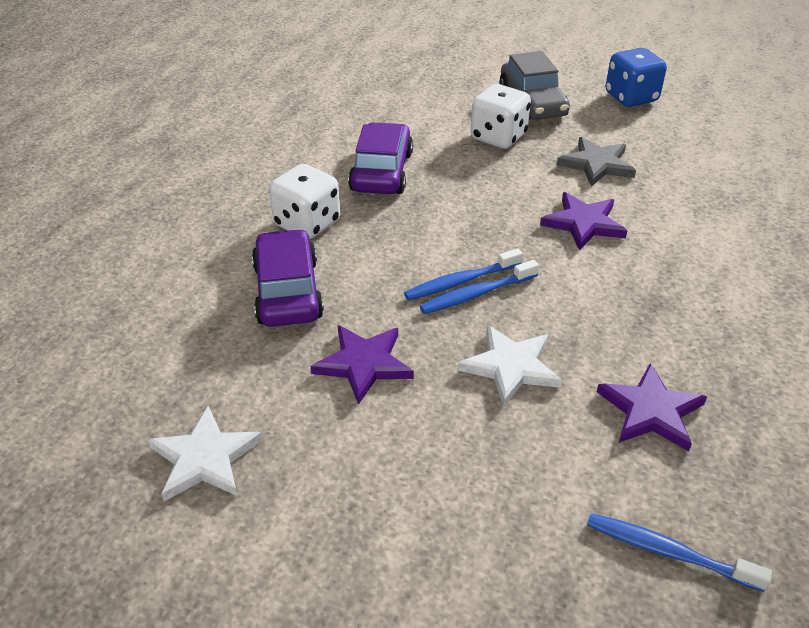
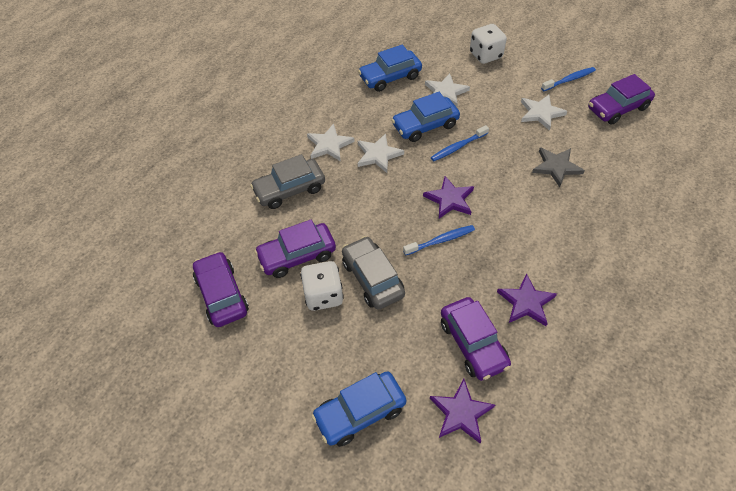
blue car: 0 -> 3
blue dice: 1 -> 0
grey car: 1 -> 2
purple car: 2 -> 4
white star: 2 -> 4

